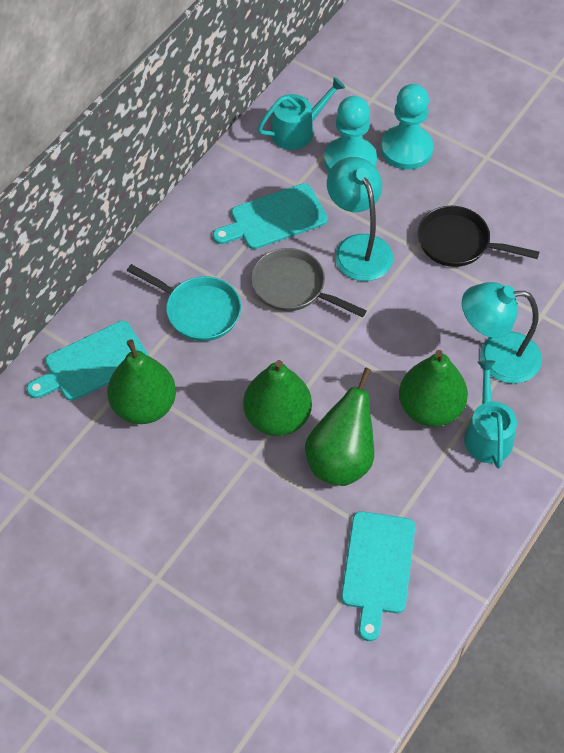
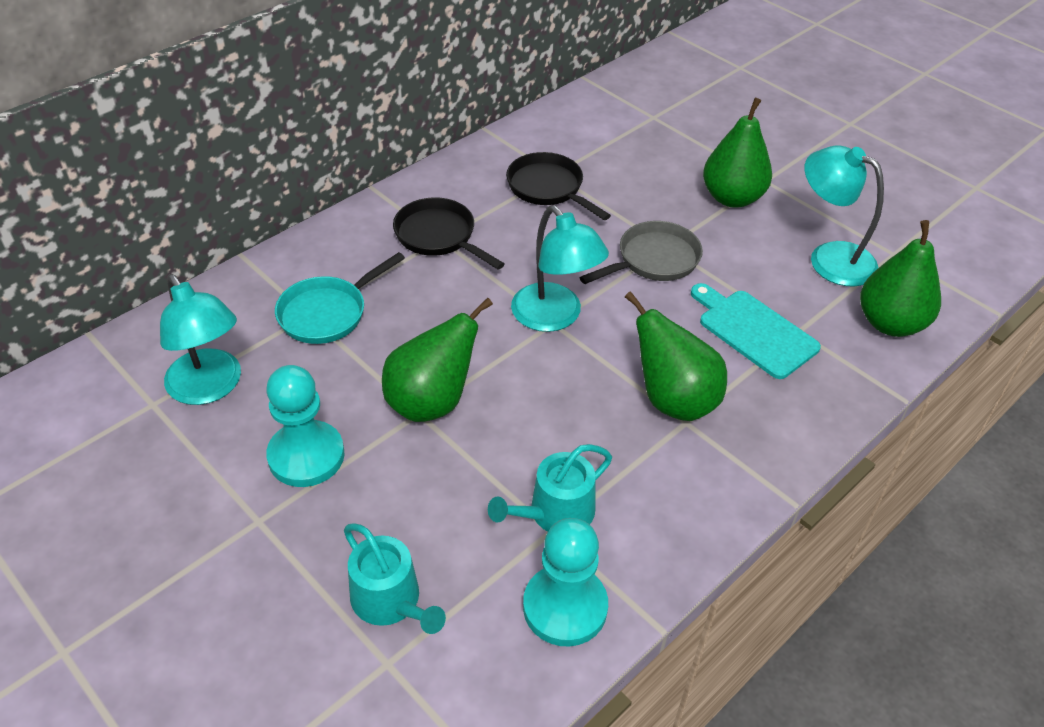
black pan: 1 -> 2
turquoise cutting board: 3 -> 1
turquoise lamp: 2 -> 3

